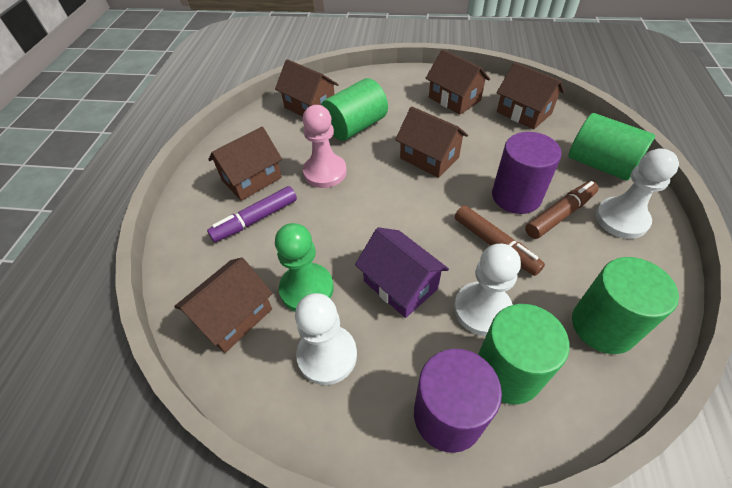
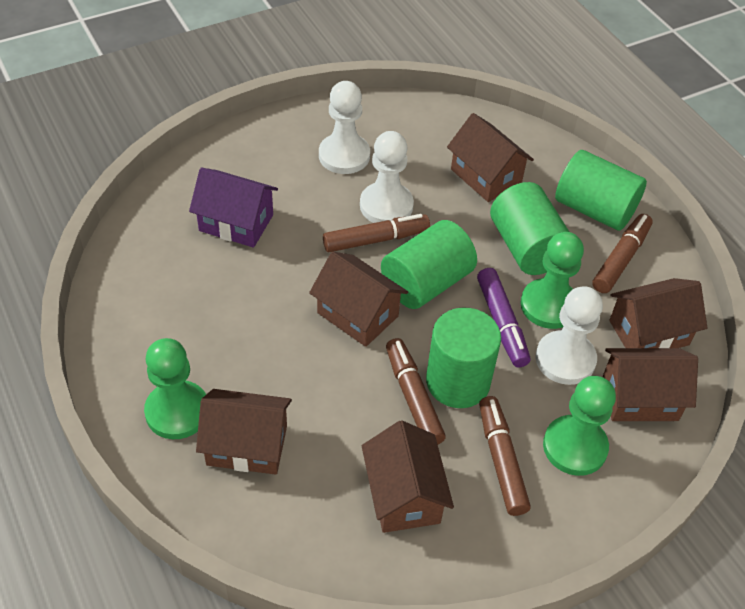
brown marker: 2 -> 4
green pawn: 1 -> 3
pink pawn: 1 -> 0
purple cylinder: 2 -> 0

